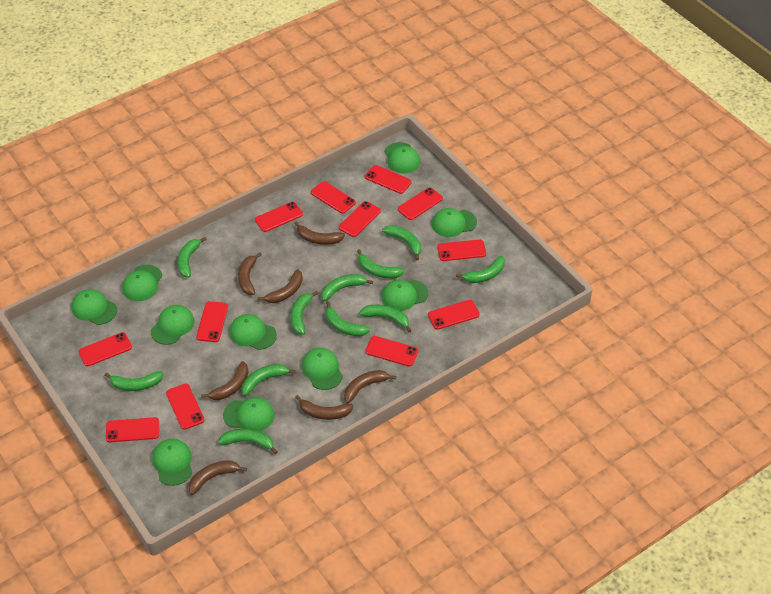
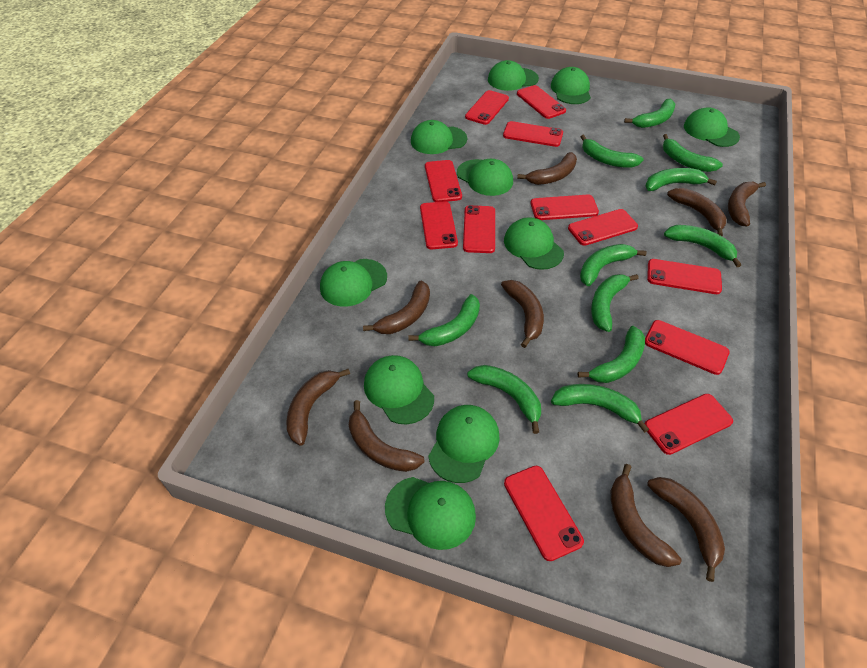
brown banana: 7 -> 9

